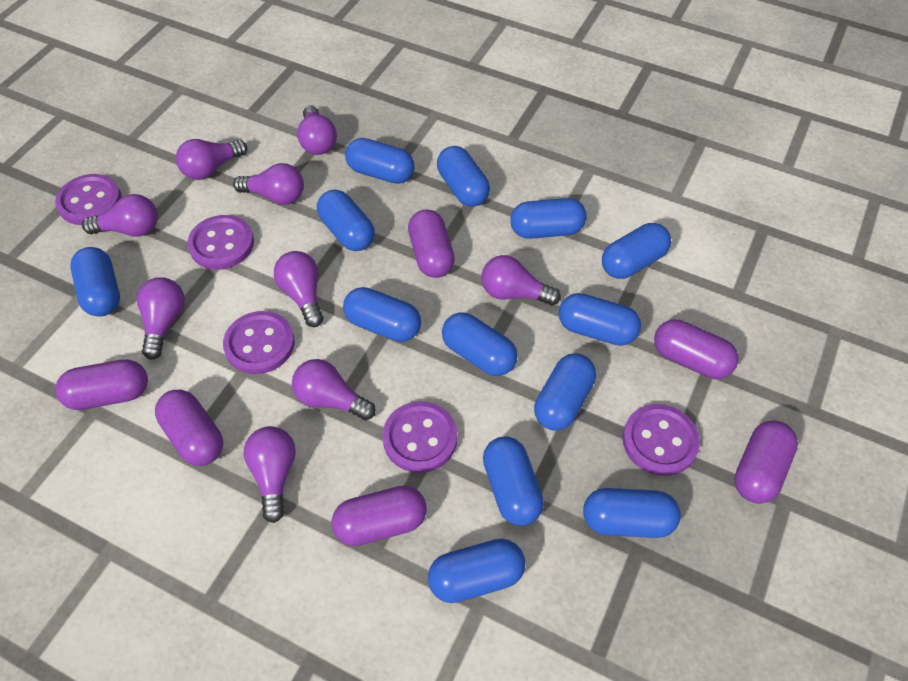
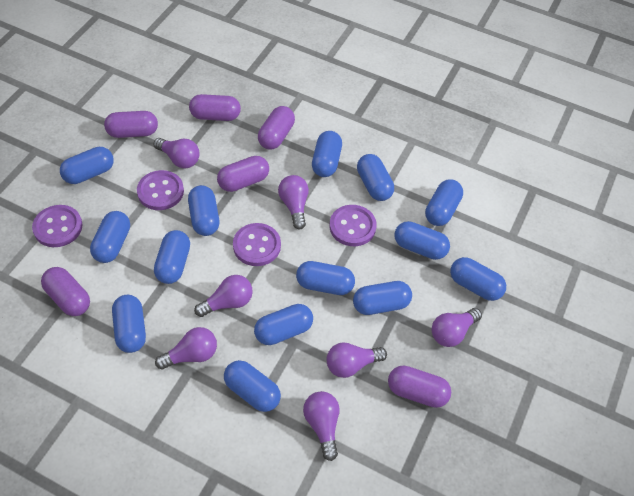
blue capsule: 13 -> 14
purple button: 5 -> 4
purple light bulb: 9 -> 7

